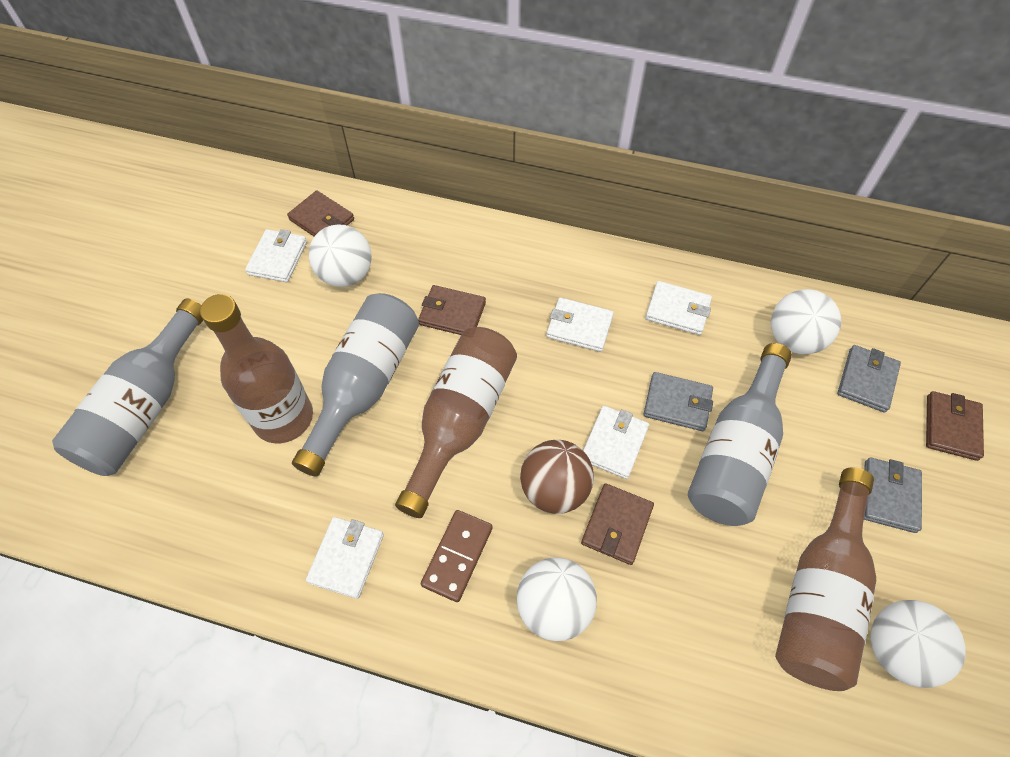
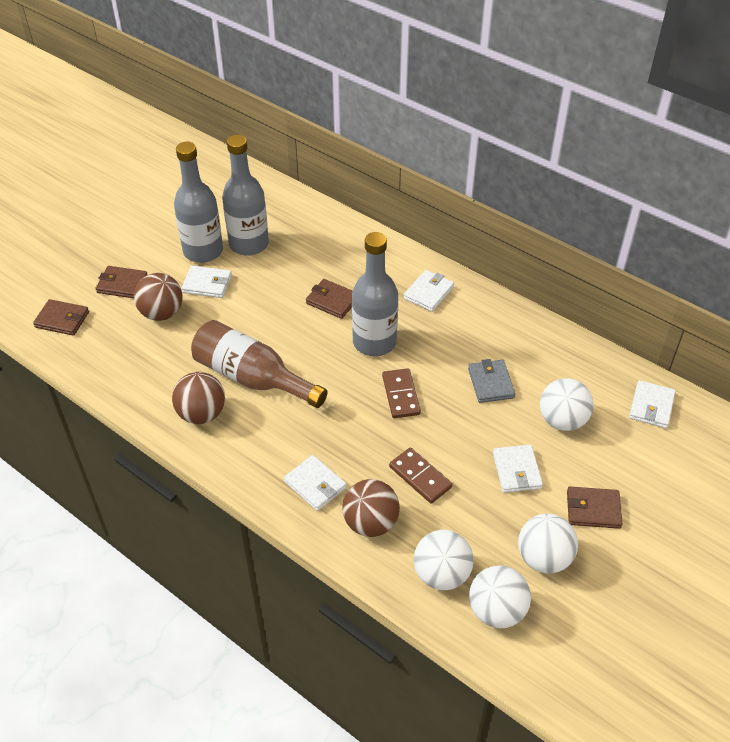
brown ball: 1 -> 3
brown bottle: 3 -> 1
brown domino: 1 -> 2
grey wallet: 3 -> 1

